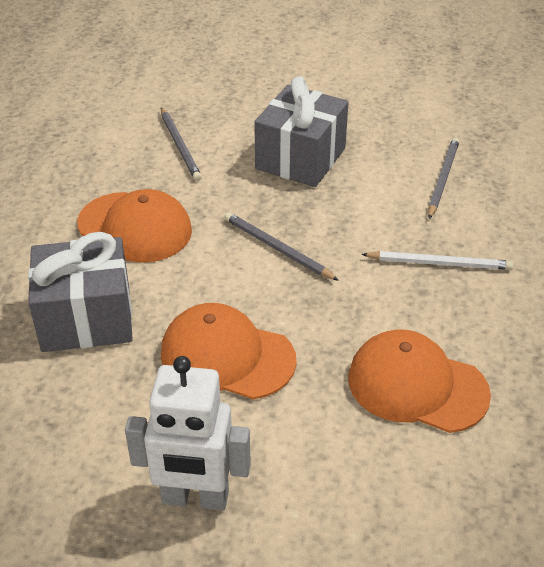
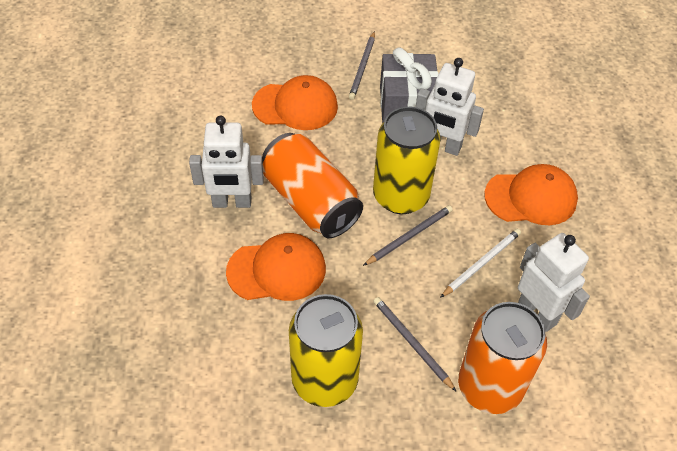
grey gift: 2 -> 1
orange can: 0 -> 2
white robot: 1 -> 3
yellow can: 0 -> 2

